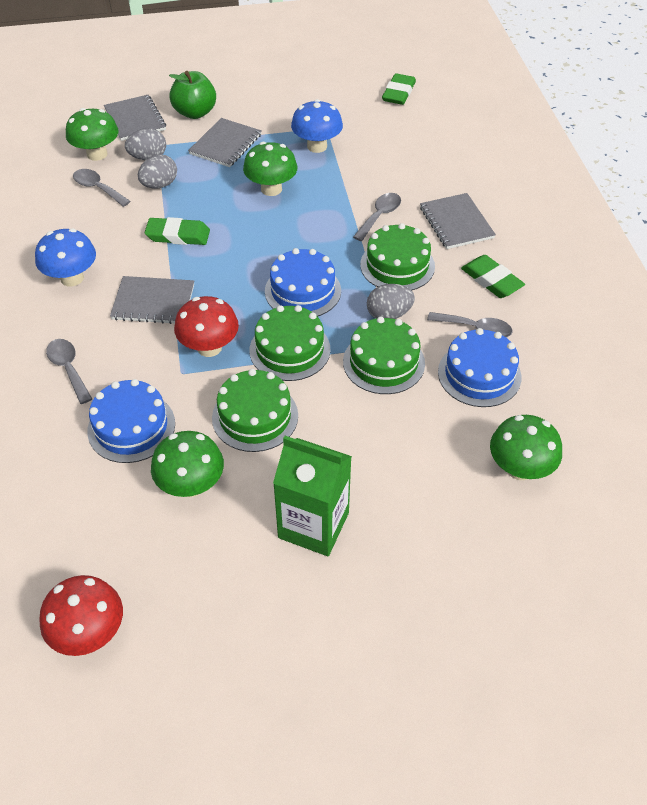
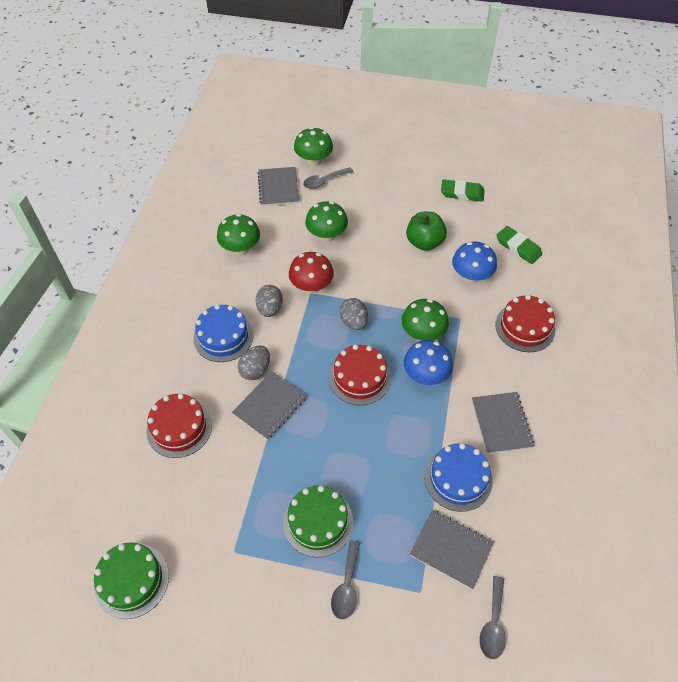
blue cake: 3 -> 2
green cake: 4 -> 2
green carton: 1 -> 0
green eraser: 3 -> 2
grey spoon: 4 -> 3
red cake: 0 -> 3
red mushroom: 2 -> 1

